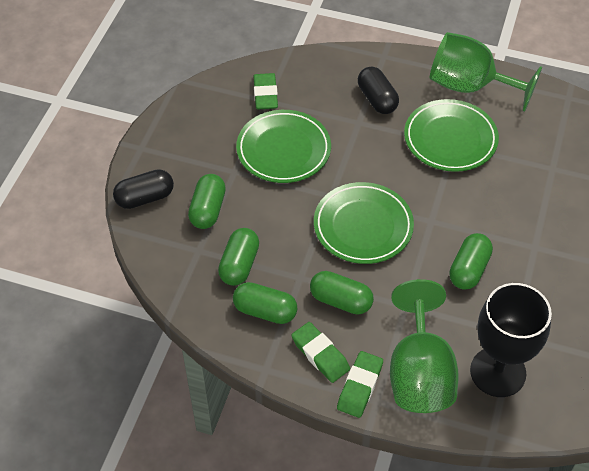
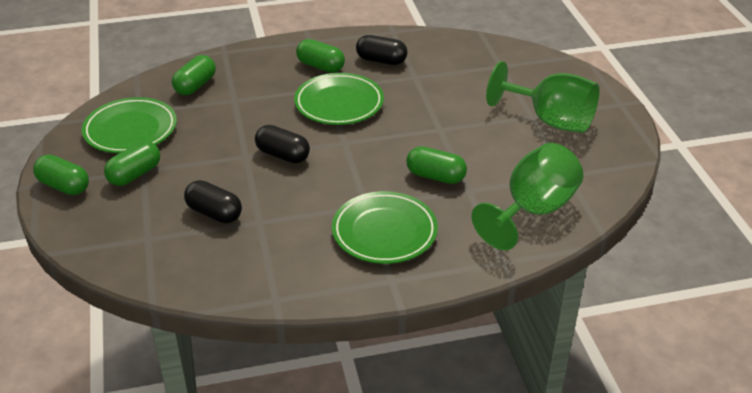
black capsule: 2 -> 3
black goblet: 1 -> 0
green eraser: 3 -> 0

